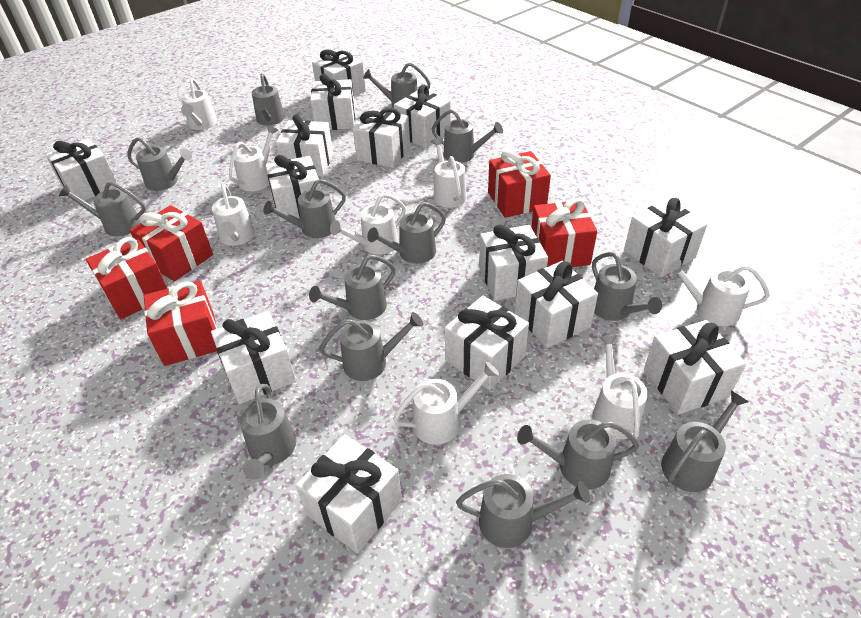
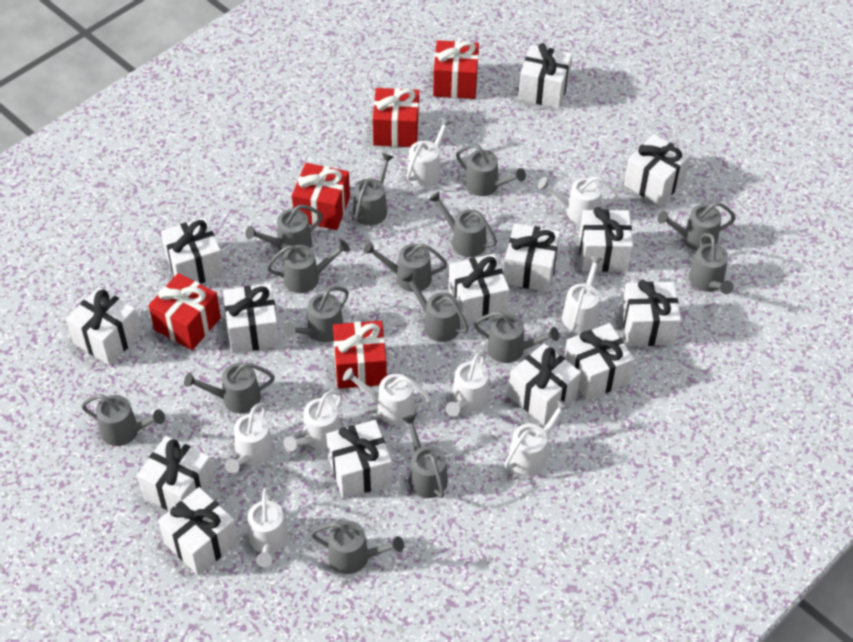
grey watering can: 14 -> 15
white watering can: 8 -> 9

